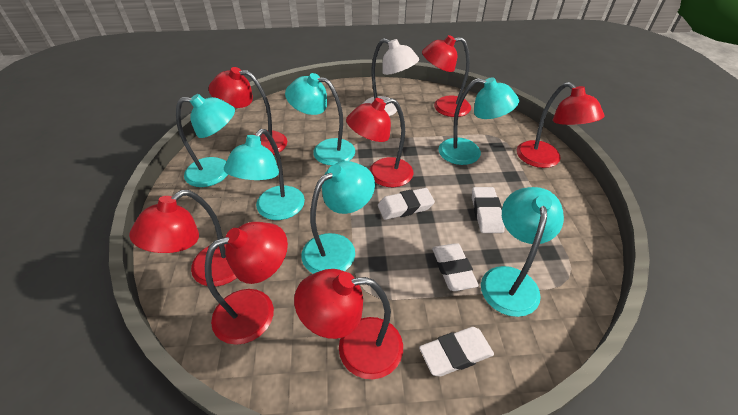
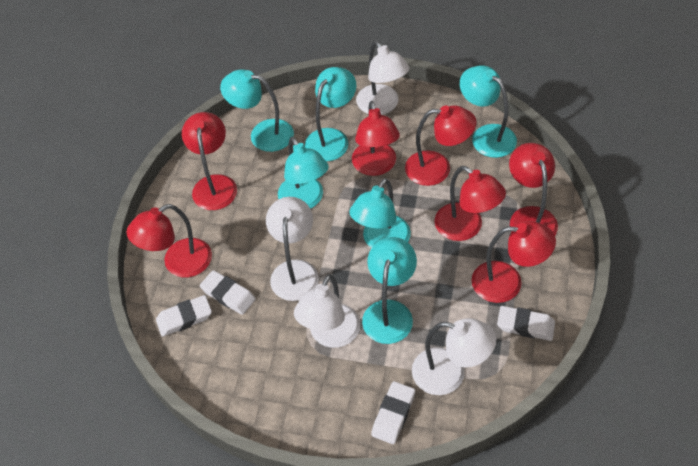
white lamp: 1 -> 4

